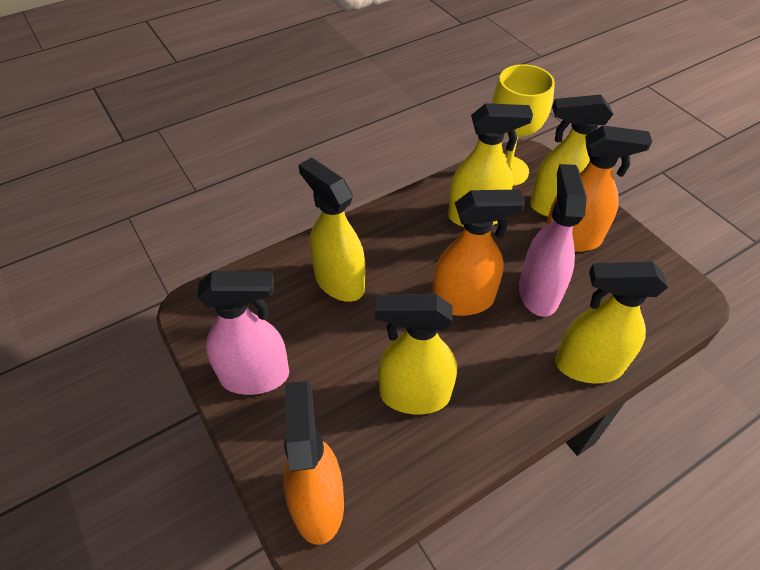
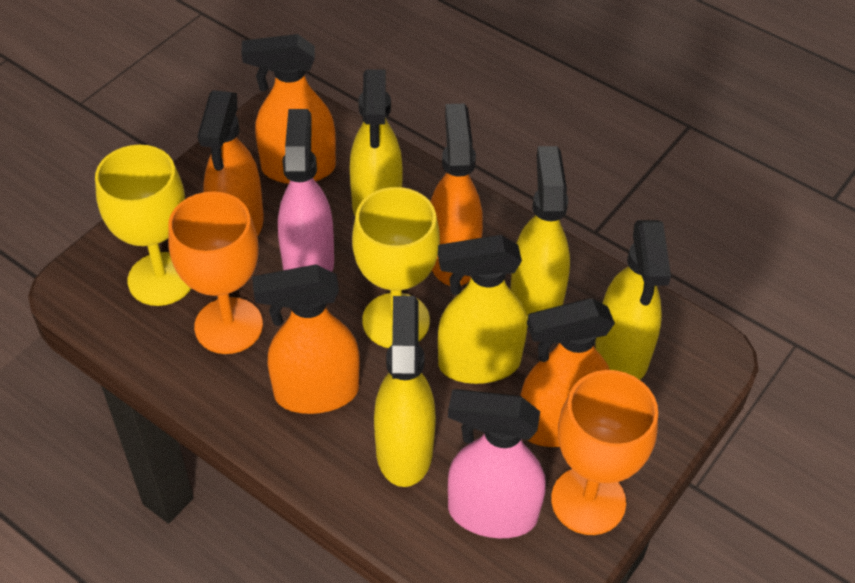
orange goblet: 0 -> 2
orange spray bottle: 3 -> 5
yellow goblet: 1 -> 2

